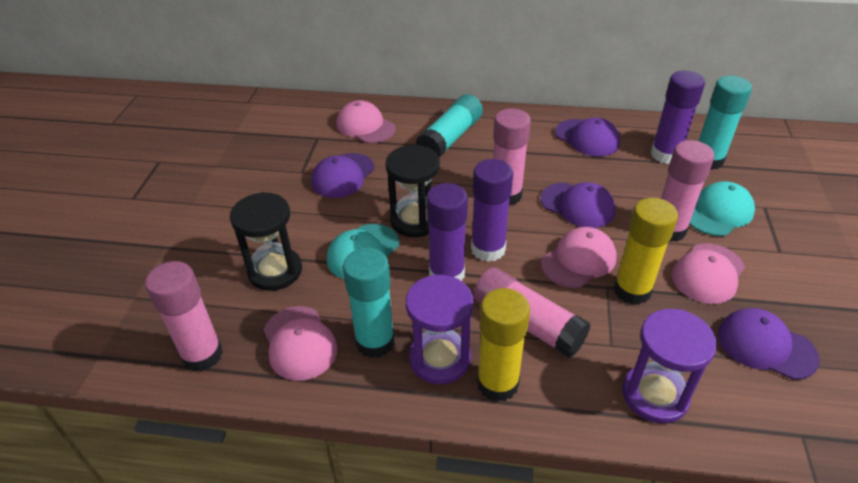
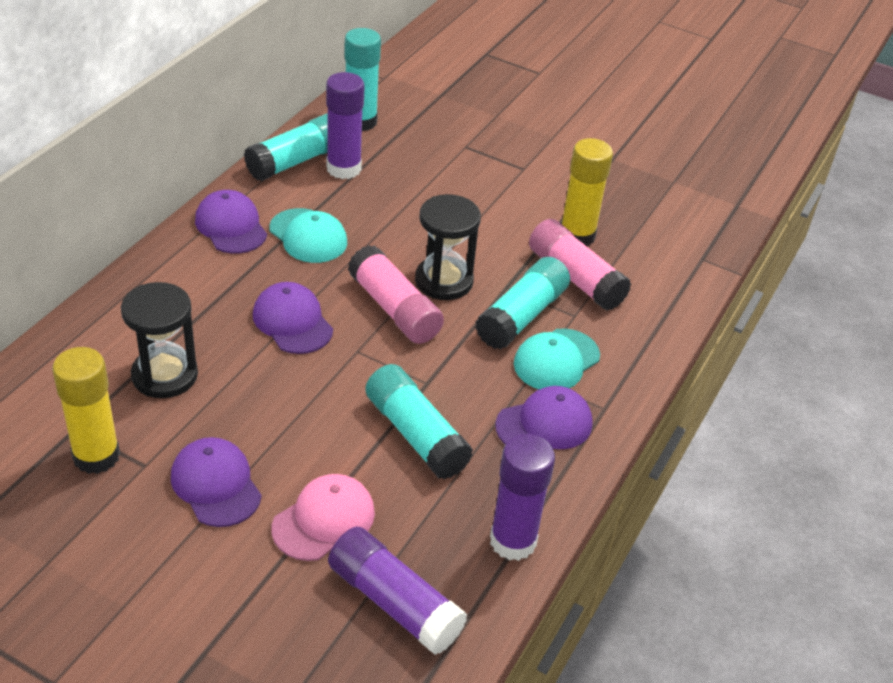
pink cap: 4 -> 1
pink glue stick: 4 -> 2
purple hourglass: 2 -> 0
turquoise glue stick: 3 -> 4

